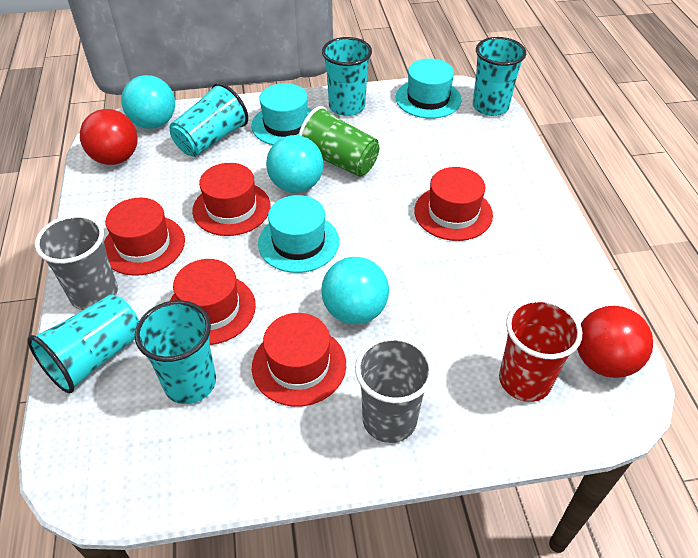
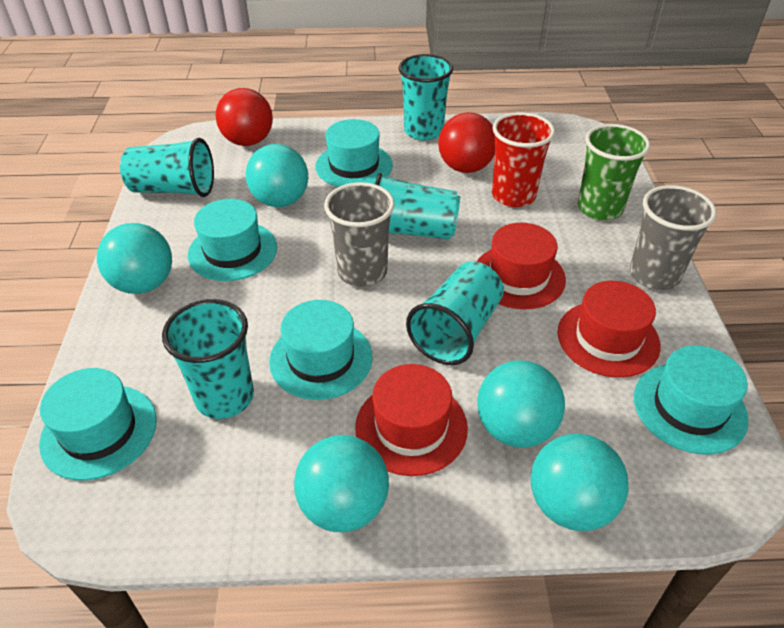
red hat: 5 -> 3
turquoise ball: 3 -> 5
turquoise hat: 3 -> 5

